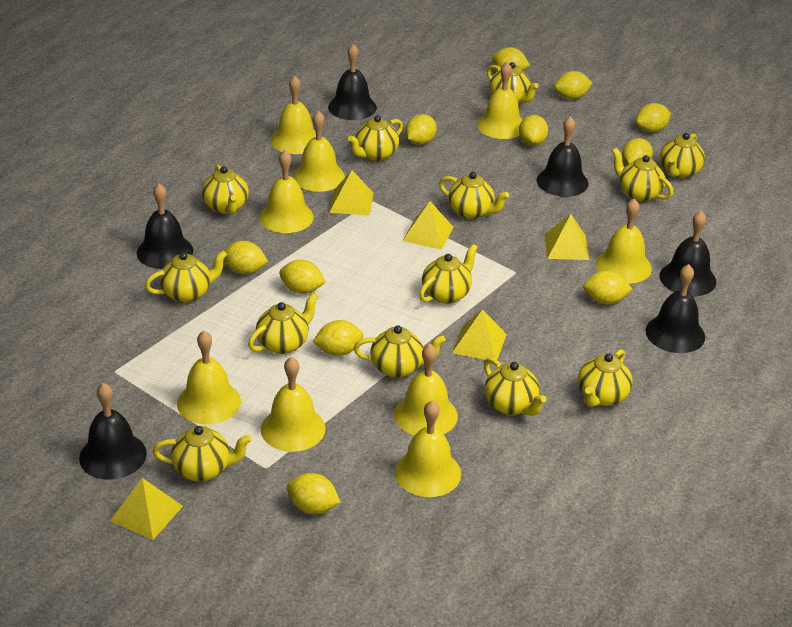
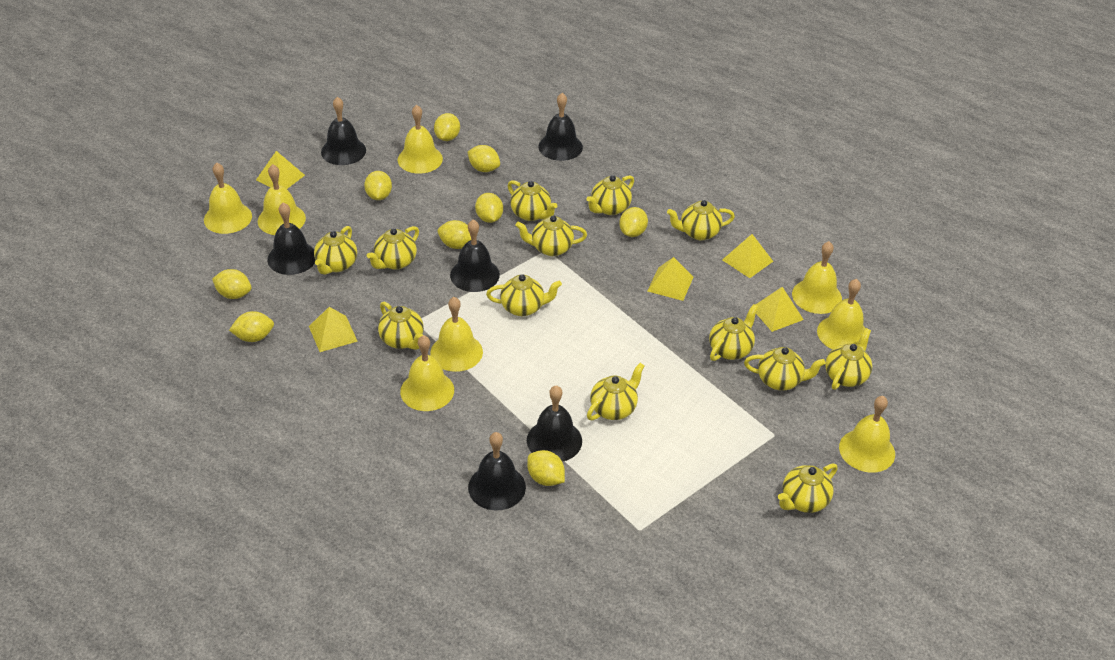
yellow bell: 9 -> 8
yellow lemon: 11 -> 9

